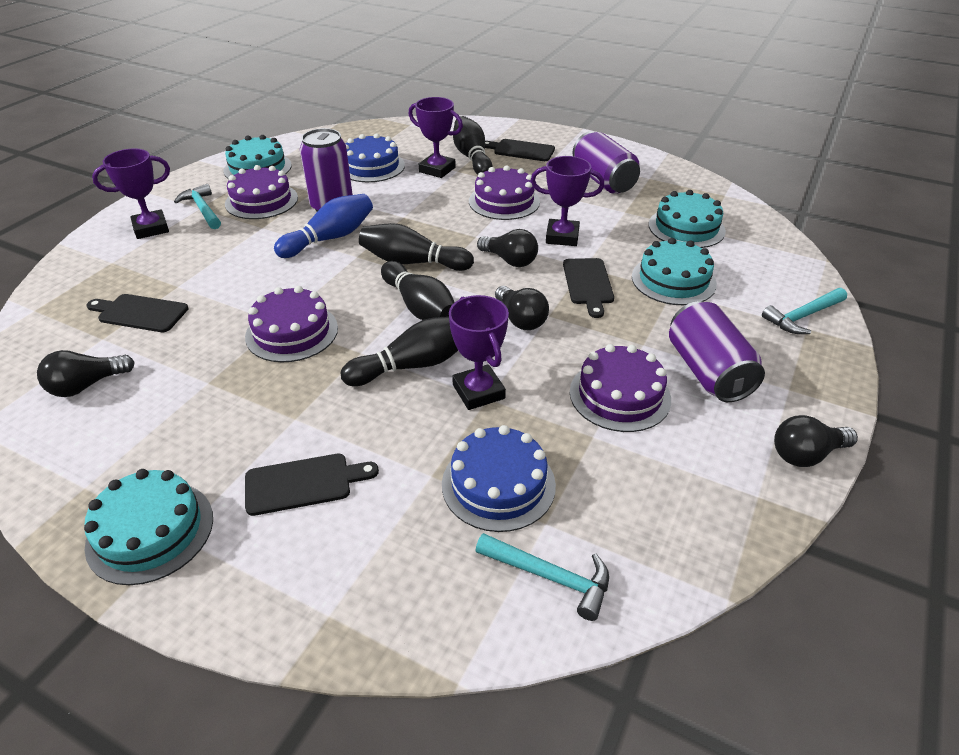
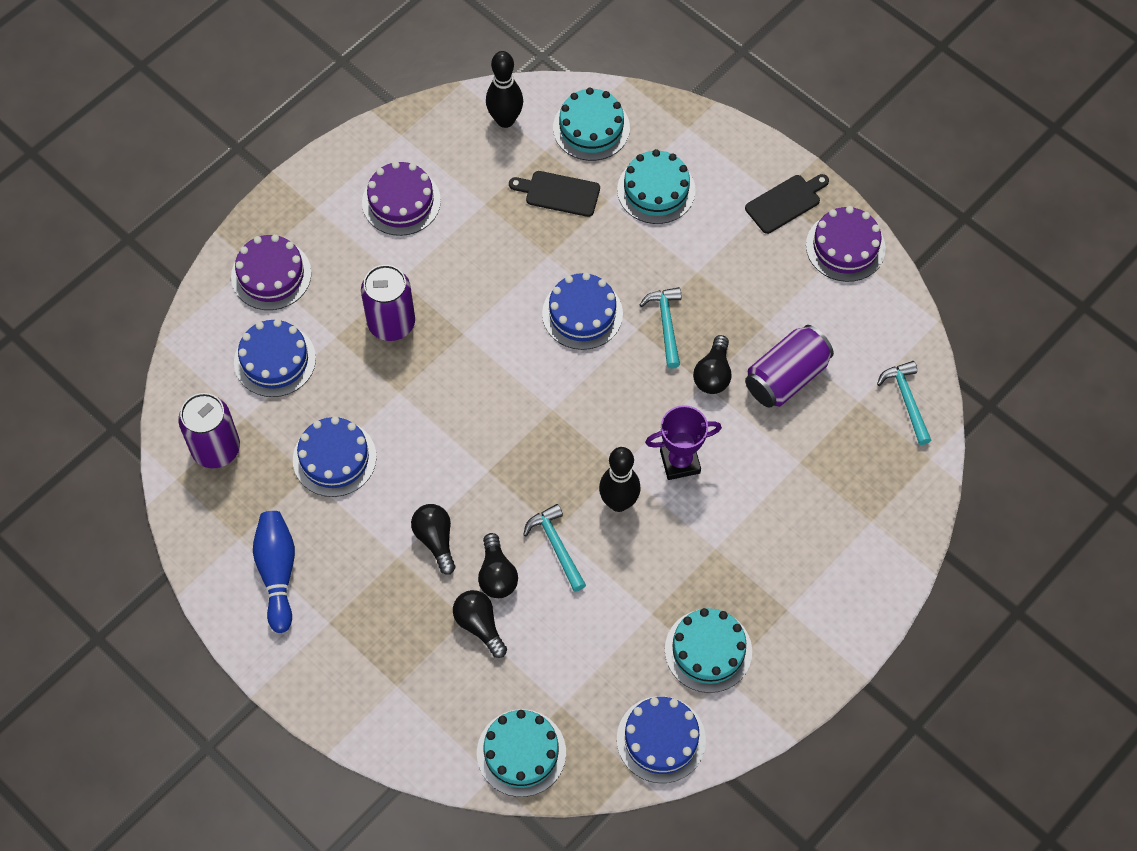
black bowling pin: 4 -> 2
black cutting board: 4 -> 2
blue cake: 2 -> 4
purple cake: 4 -> 3
purple trophy: 4 -> 1

